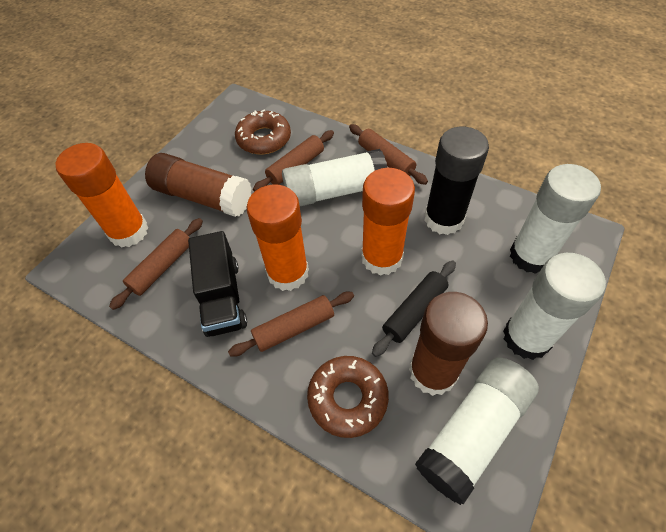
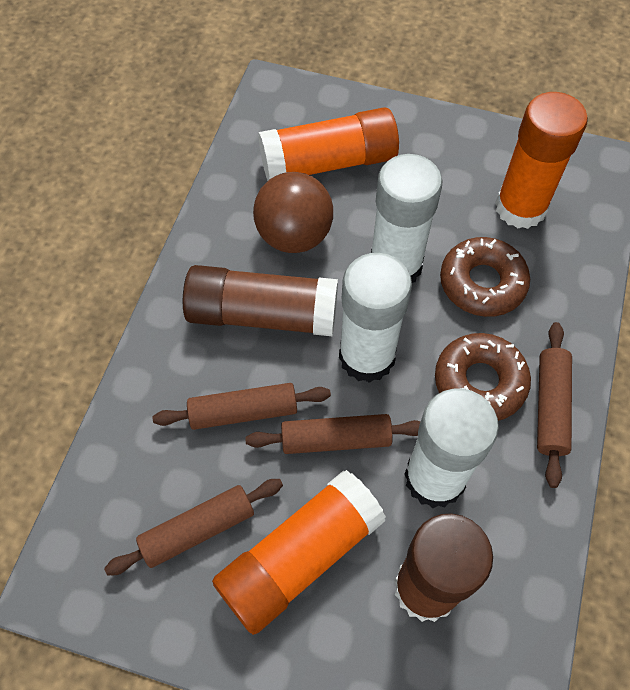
black glue stick: 1 -> 0
black rolling pin: 1 -> 0
black truck: 1 -> 0
brown ball: 0 -> 1
white glue stick: 4 -> 3

